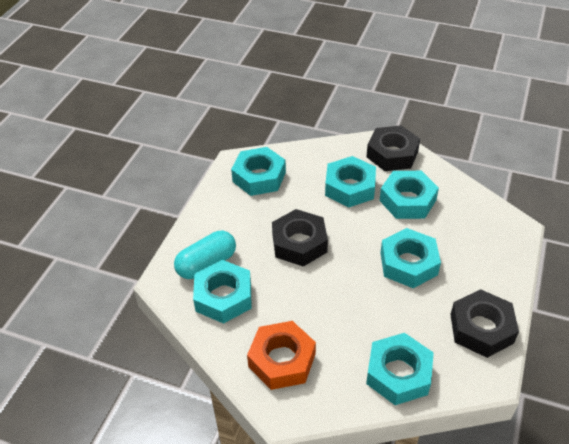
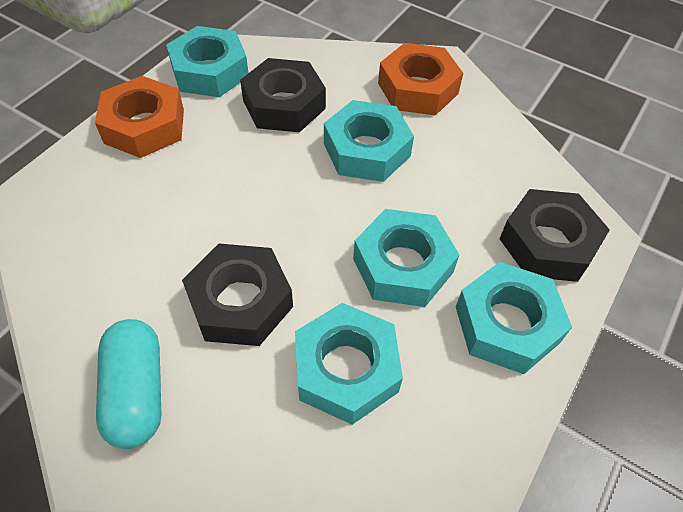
orange nut: 1 -> 2
turquoise nut: 6 -> 5

